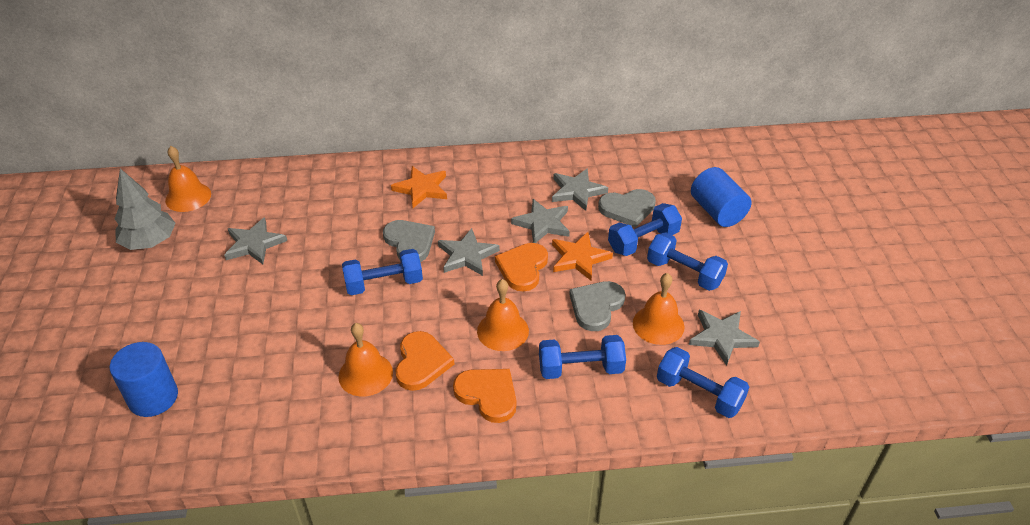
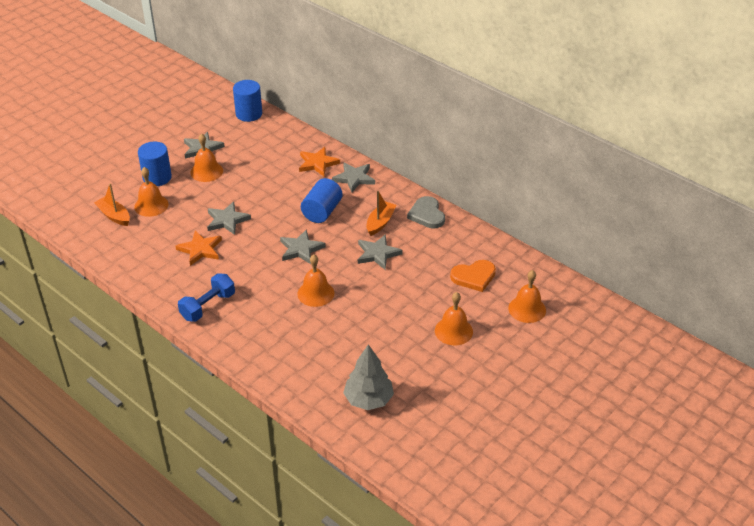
blue cylinder: 2 -> 3
blue dumbbell: 5 -> 1
grey heart: 3 -> 1
orange bell: 4 -> 5
orange boat: 0 -> 2
orange heart: 3 -> 1

